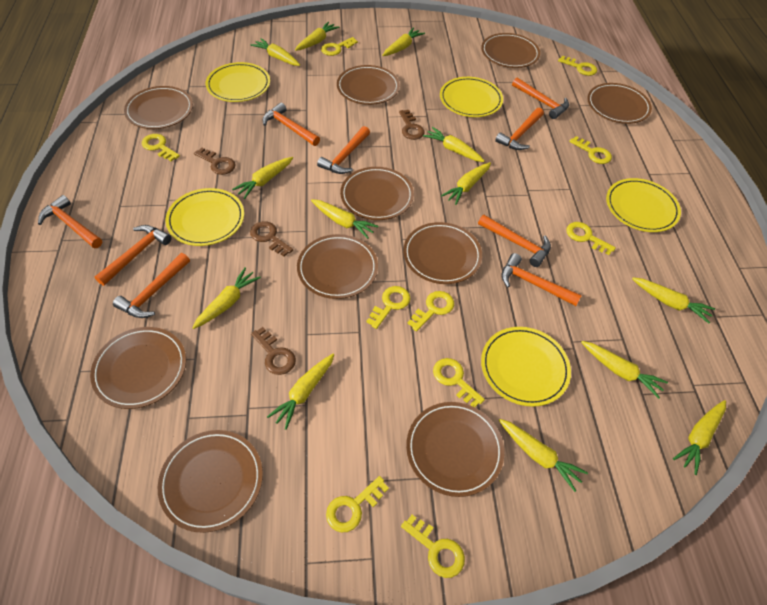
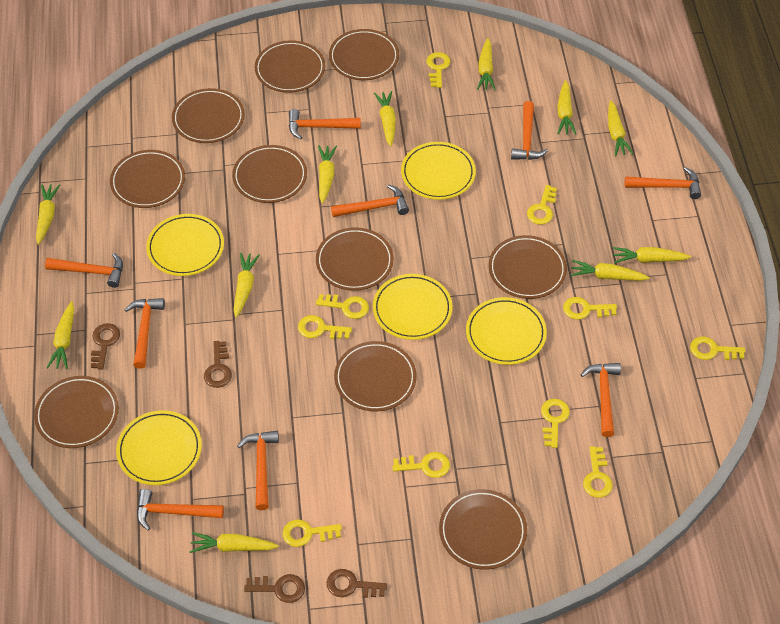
yellow carrot: 13 -> 11

